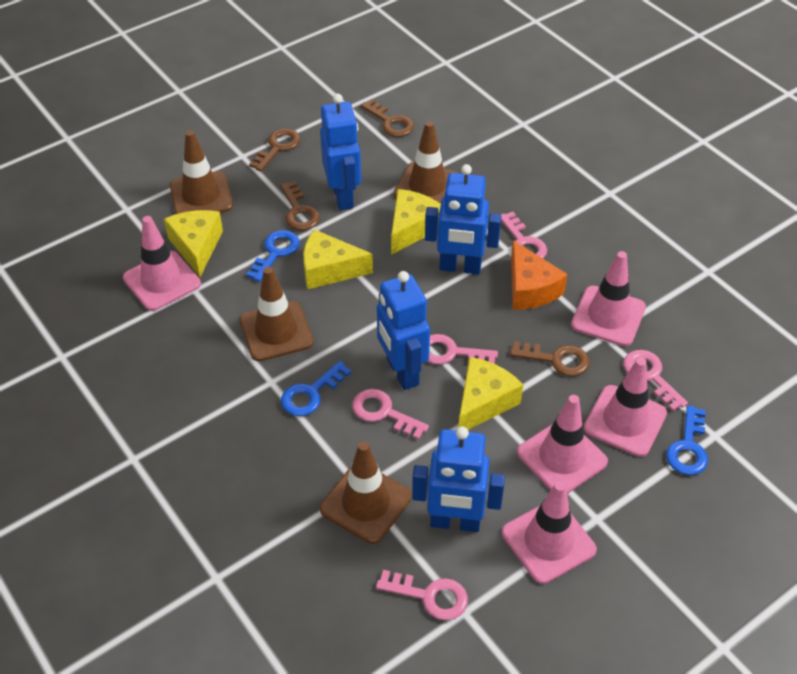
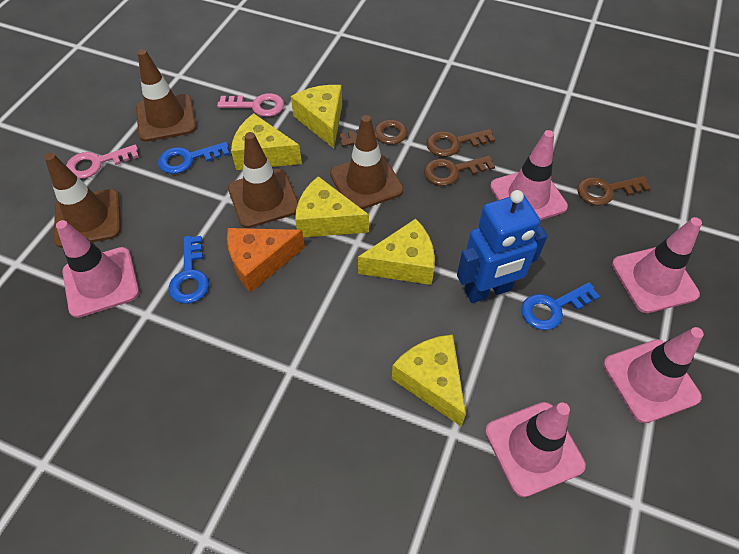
blue robot: 4 -> 1
pink key: 5 -> 2
yellow cheese: 4 -> 5

